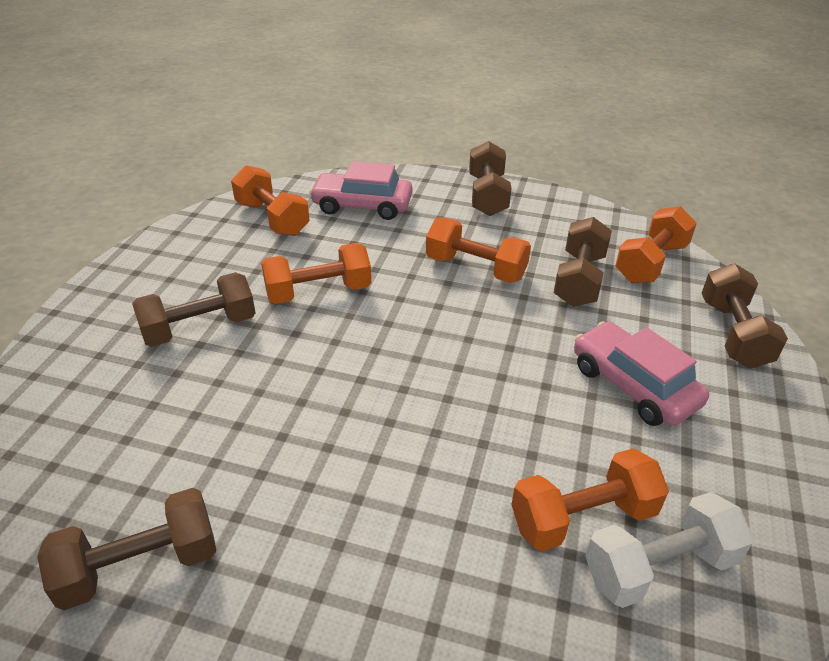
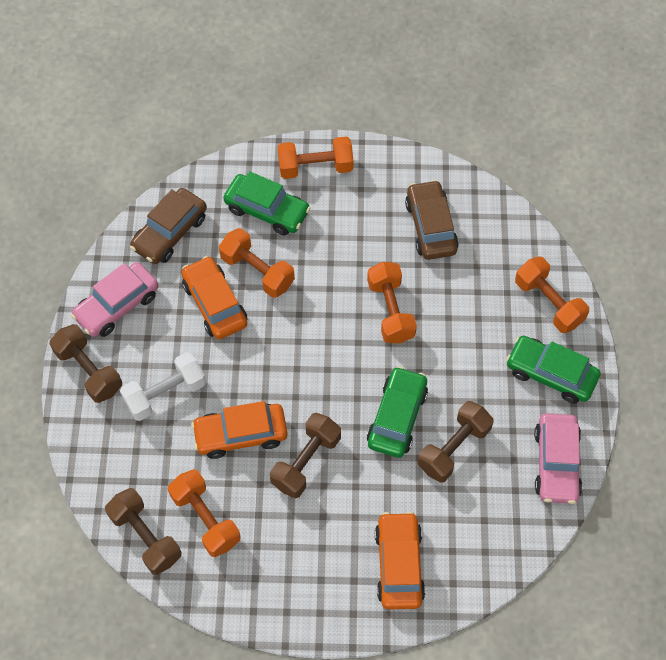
brown car: 0 -> 2
brown dumbbell: 5 -> 4
green car: 0 -> 3
orange car: 0 -> 3

